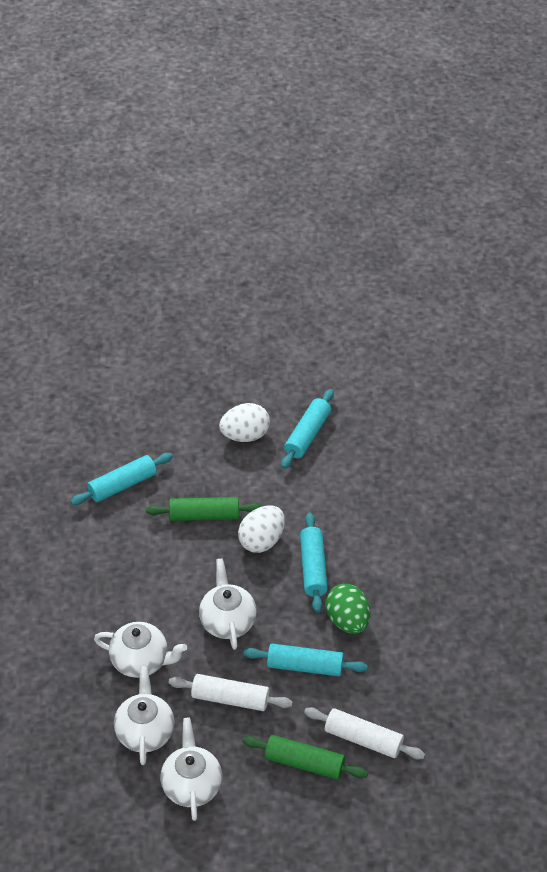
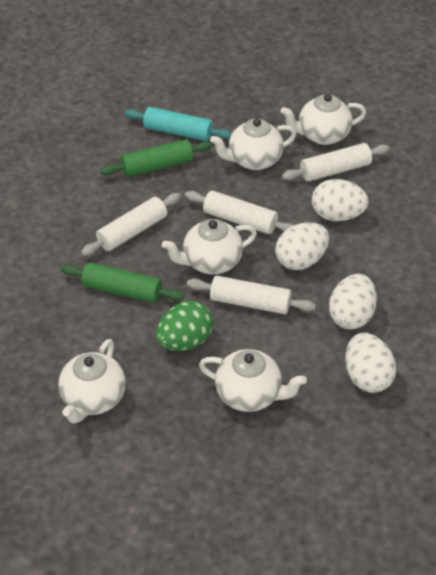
turquoise rolling pin: 4 -> 1
white egg: 2 -> 4
white rolling pin: 2 -> 4
white teapot: 4 -> 5

